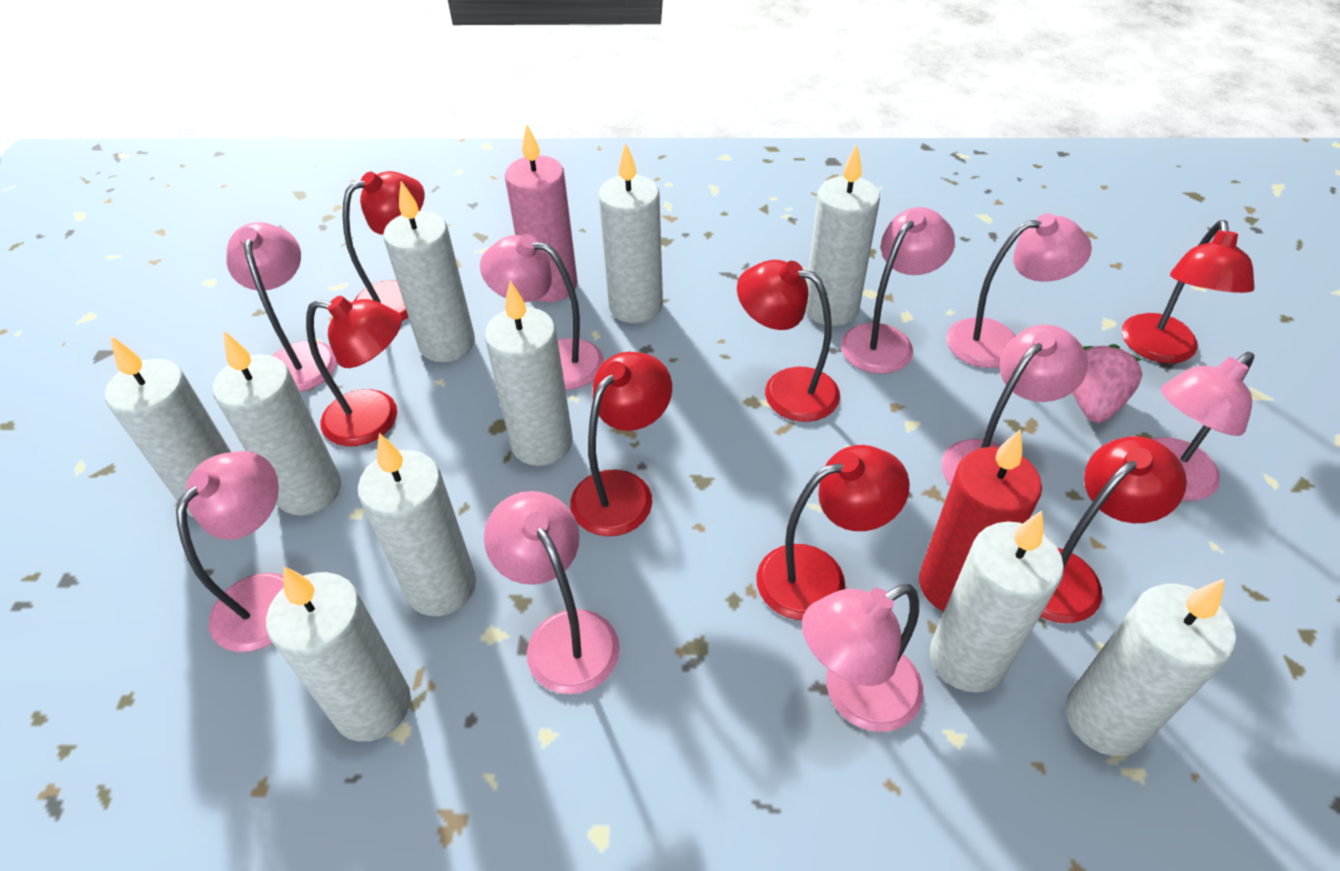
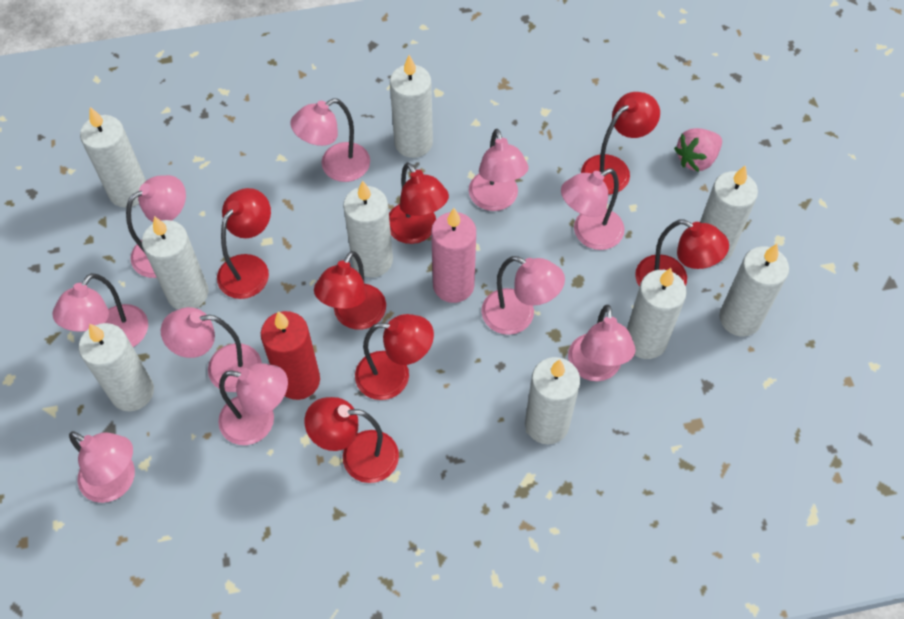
pink lamp: 9 -> 10
white candle: 10 -> 9

